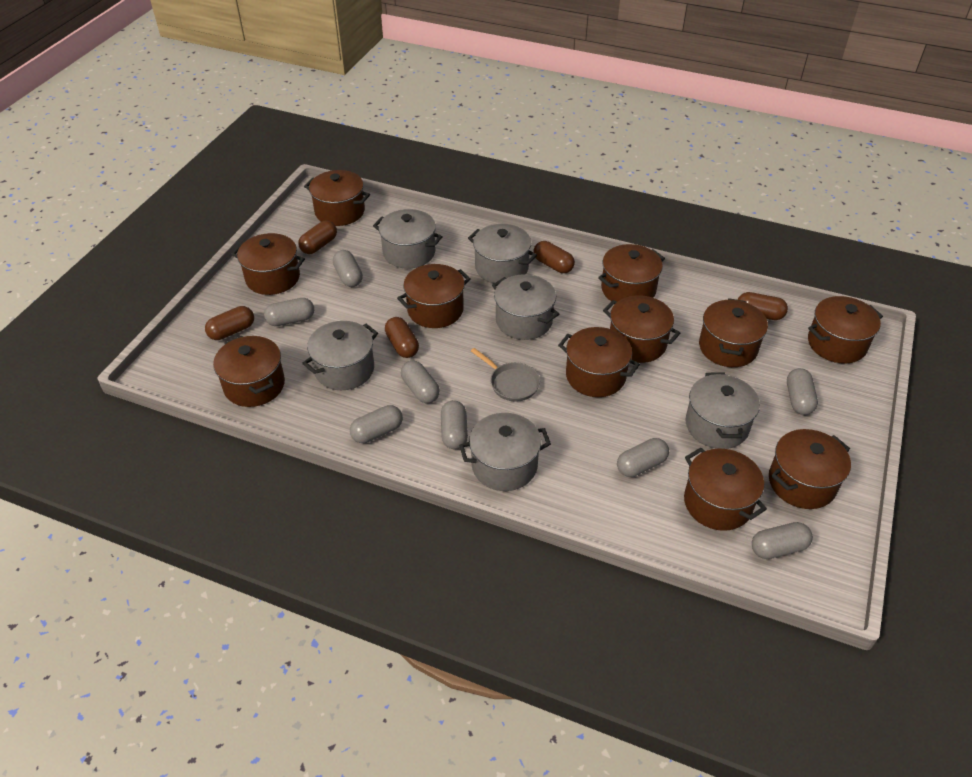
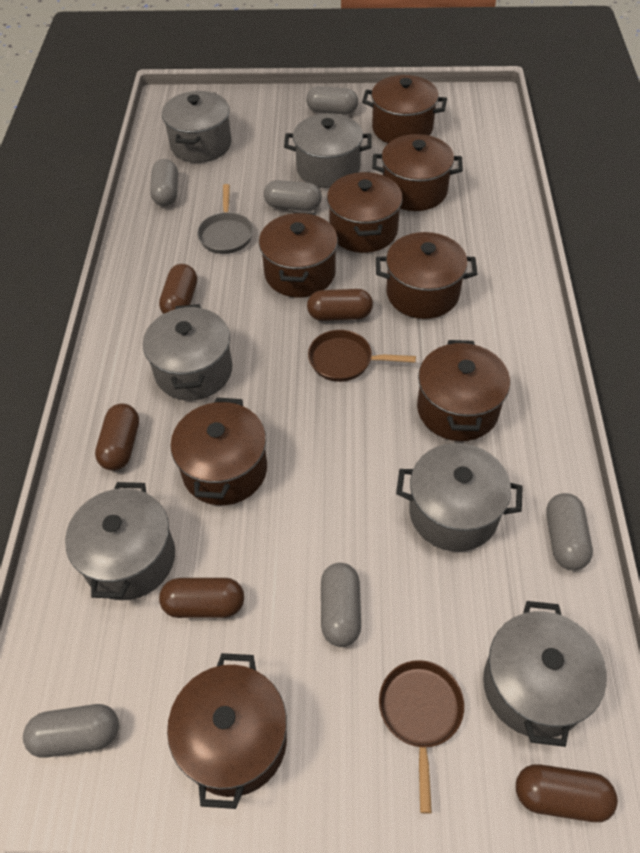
brown pan: 0 -> 2
brown pot: 11 -> 8
grey capsule: 8 -> 6

